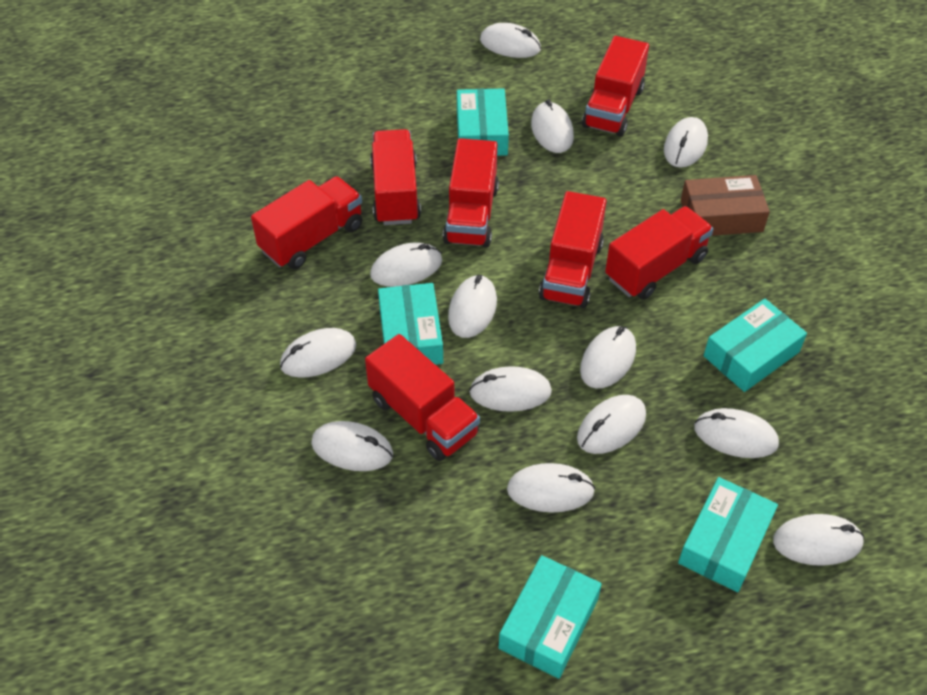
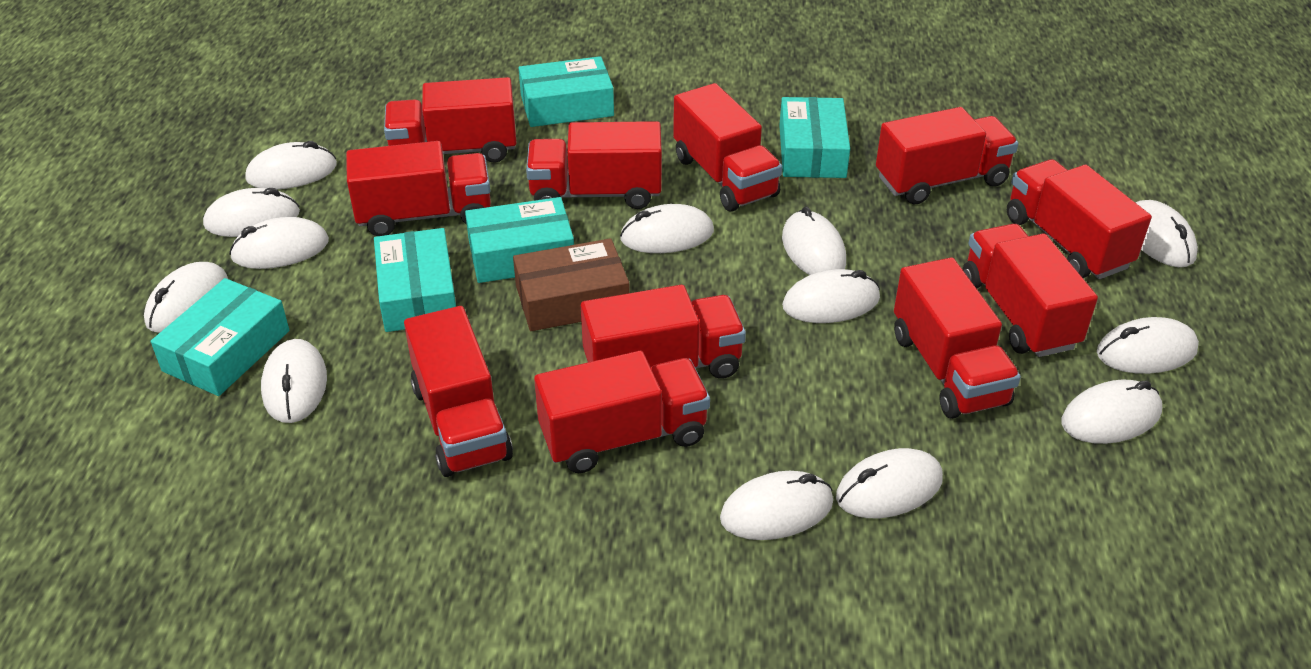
red truck: 7 -> 11

